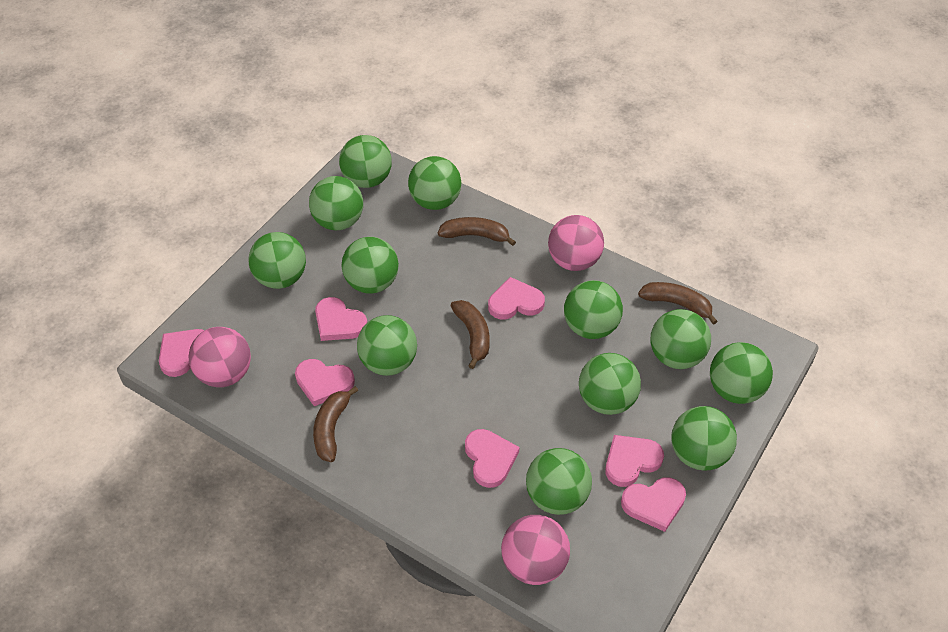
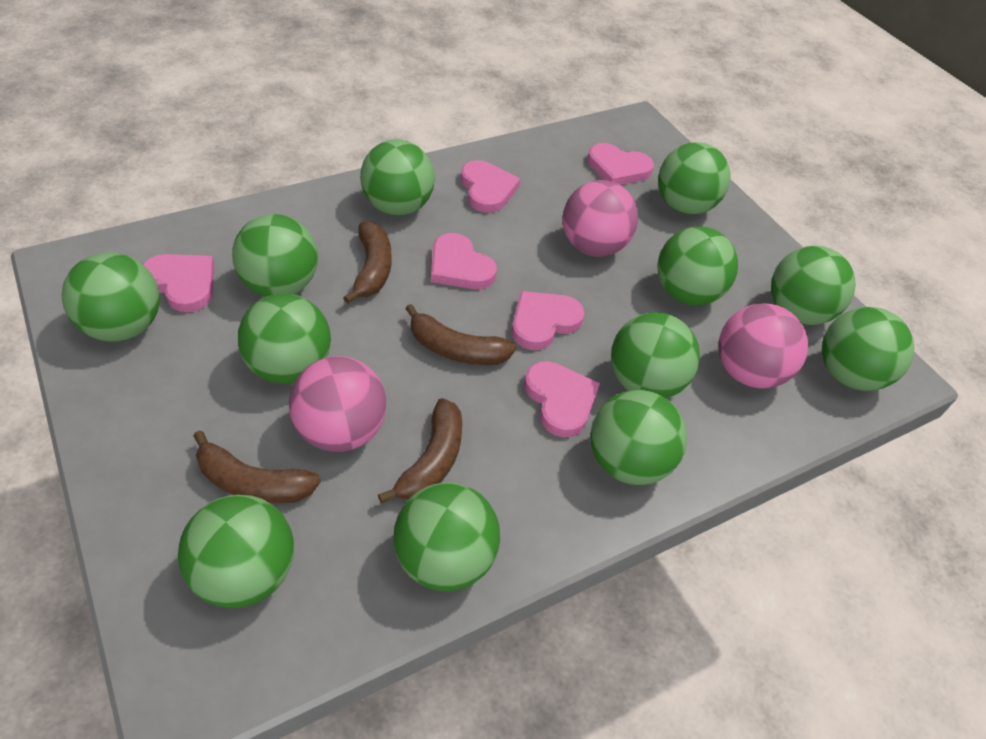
pink heart: 7 -> 6

